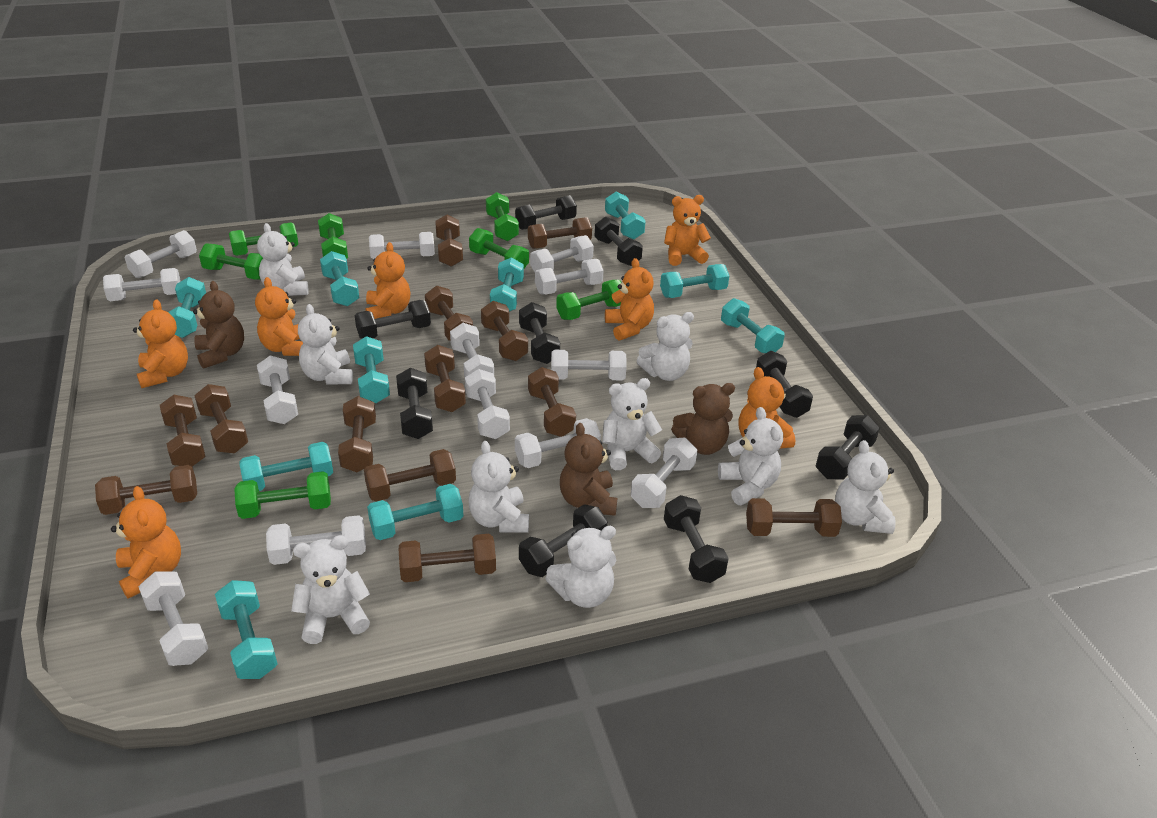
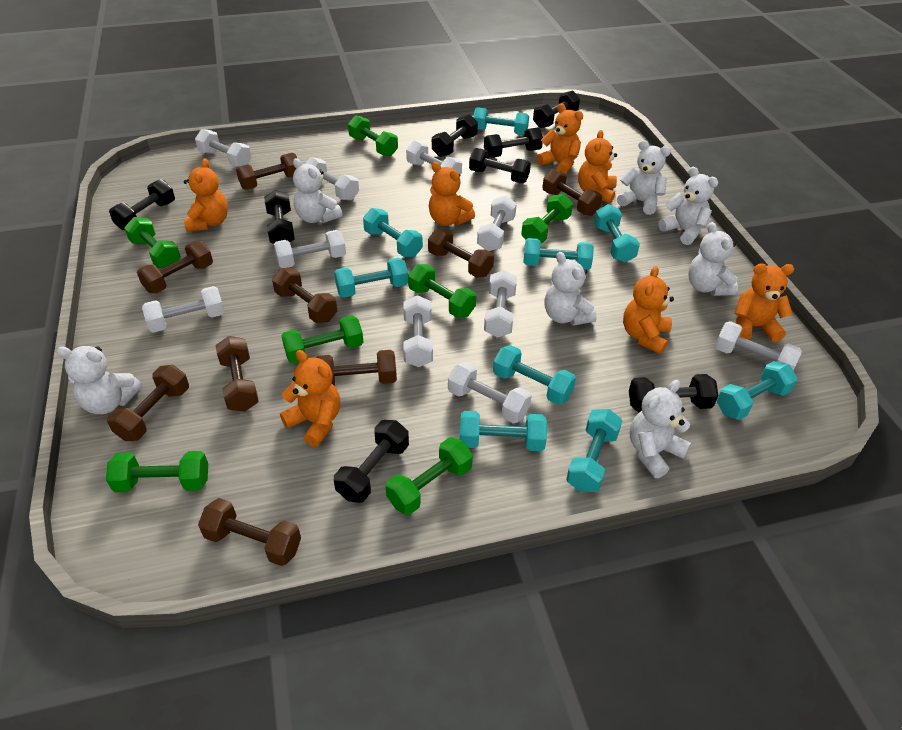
black dumbbell: 9 -> 8
brown dumbbell: 13 -> 9
brown teddy bear: 3 -> 0
turquoise dumbbell: 10 -> 9
white dumbbell: 13 -> 10
white teddy bear: 9 -> 7

